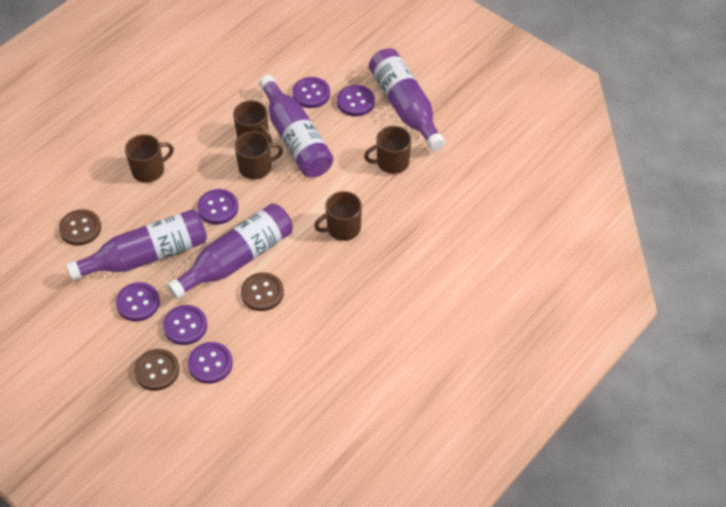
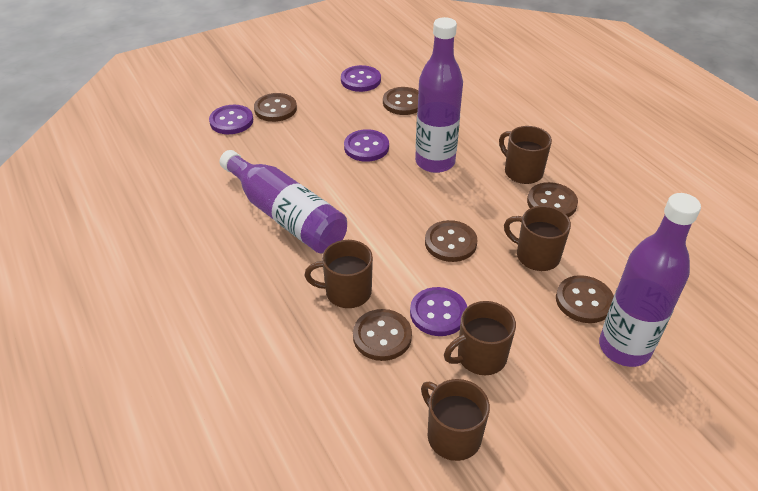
brown button: 3 -> 6
purple bottle: 4 -> 3
purple button: 6 -> 4

